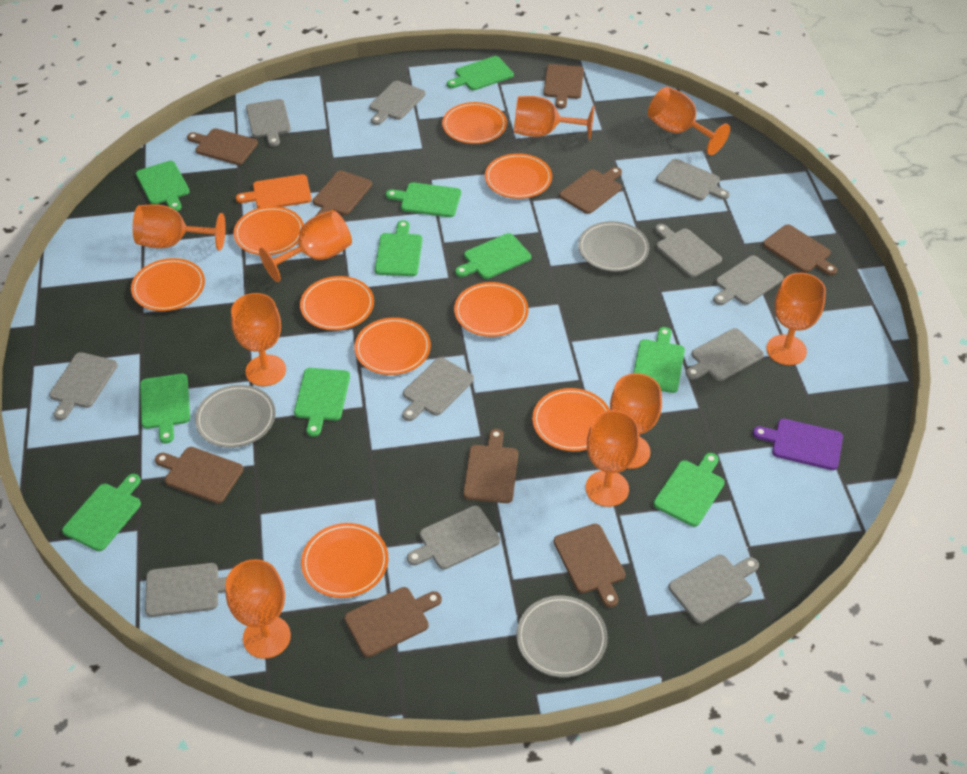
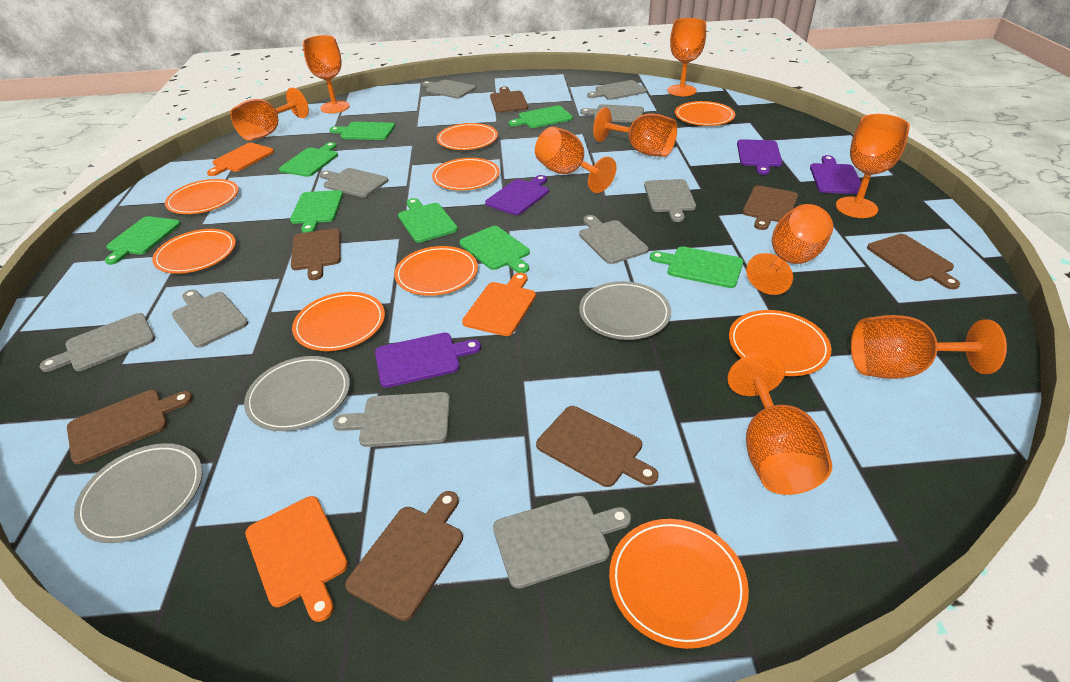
brown cutting board: 9 -> 7
green cutting board: 10 -> 8
grey cutting board: 11 -> 10
orange cutting board: 1 -> 3
purple cutting board: 1 -> 4

